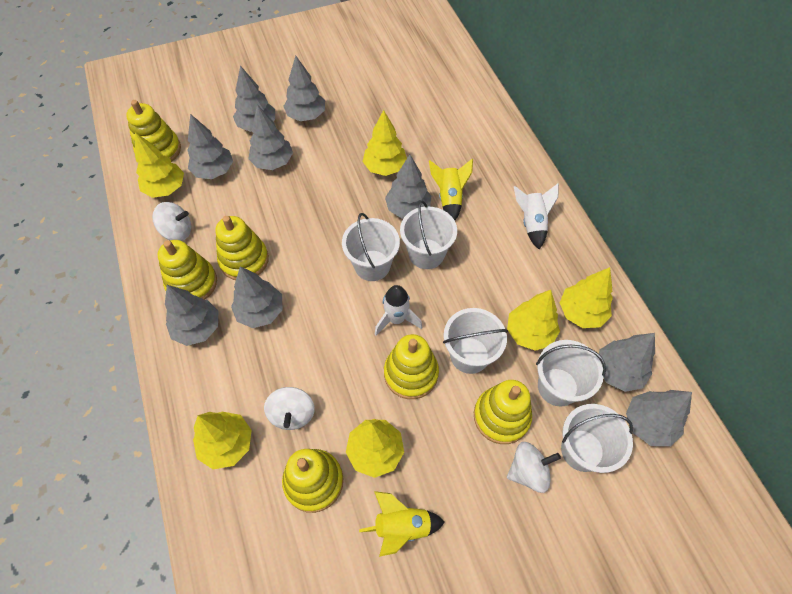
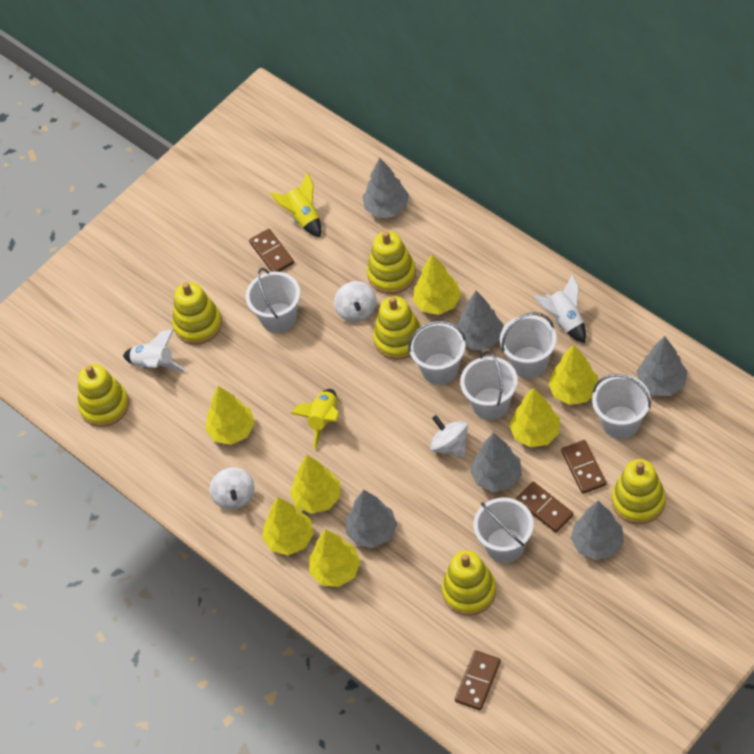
brown domino: 0 -> 4
grey tree: 9 -> 6
white bucket: 5 -> 6
yellow tree: 6 -> 7

